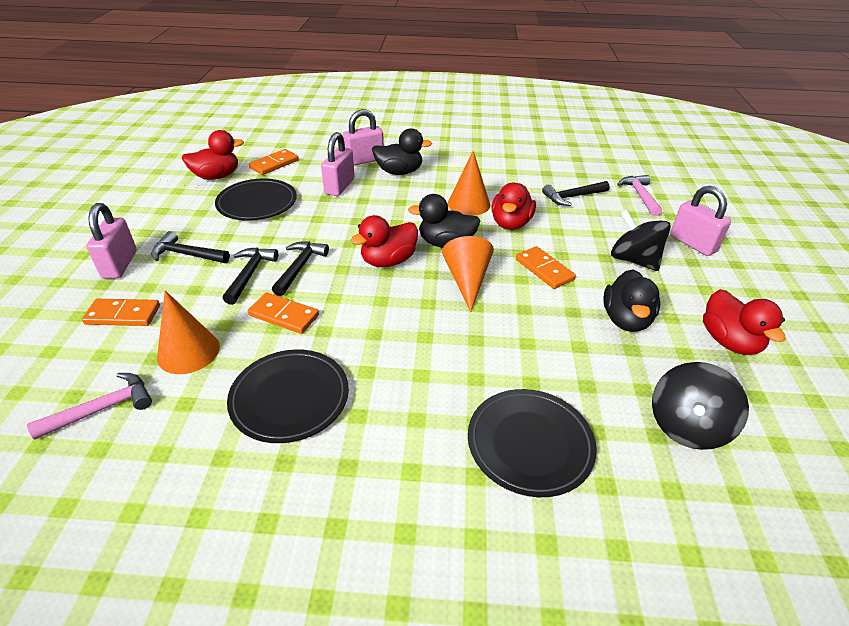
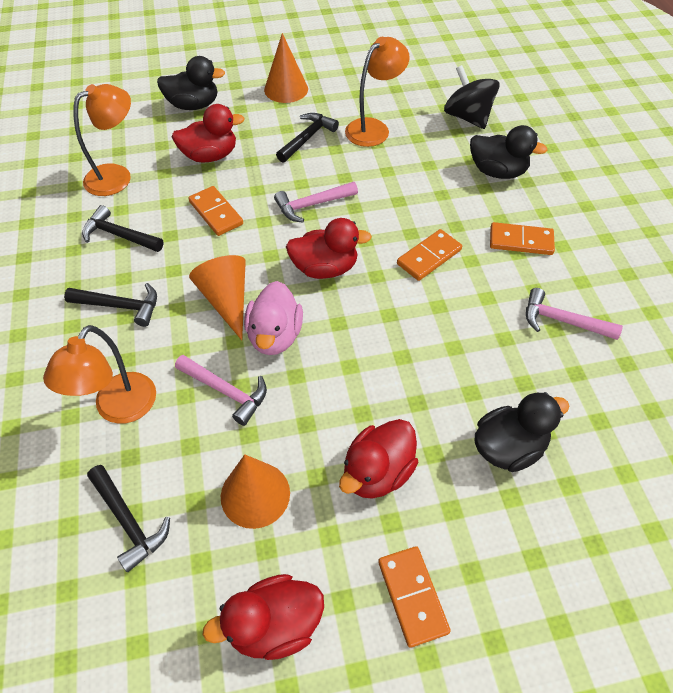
black plate: 3 -> 0
black spinning top: 2 -> 1
orange lamp: 0 -> 3
pink duck: 0 -> 1
pink hammer: 2 -> 3
pink padlock: 4 -> 0

